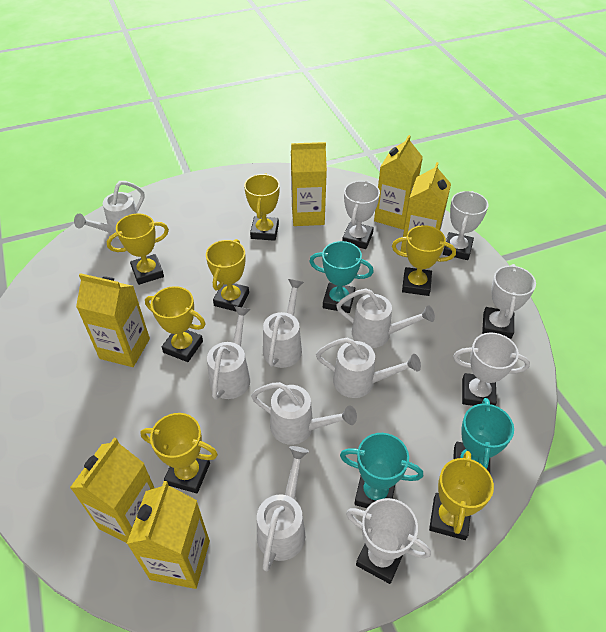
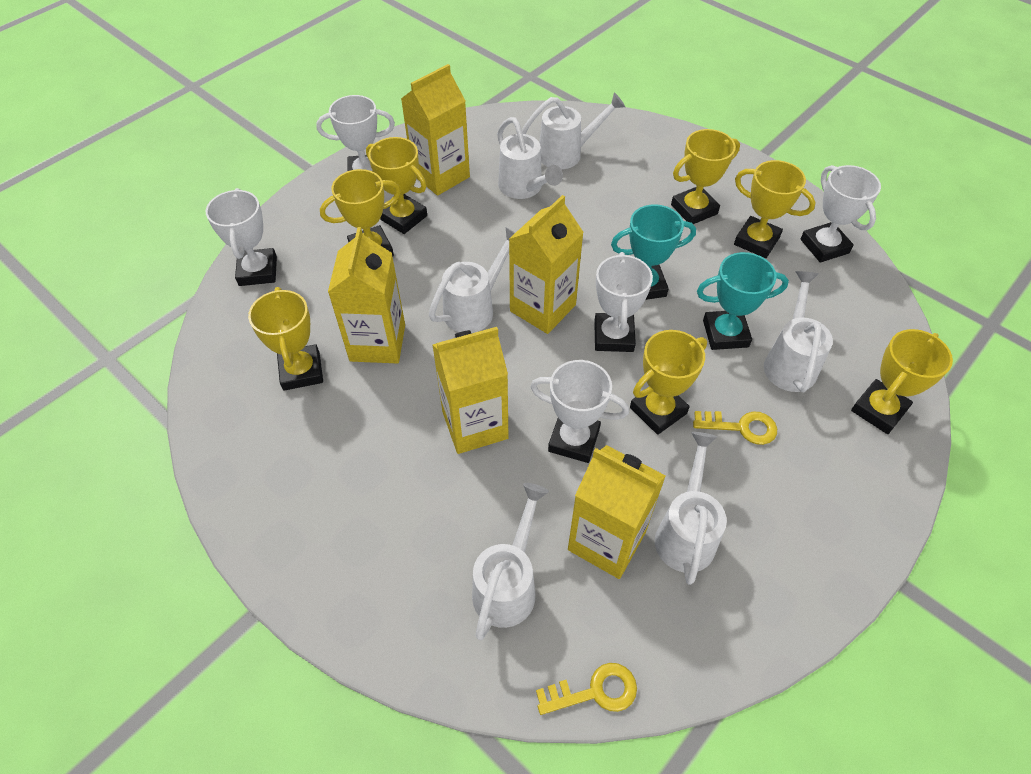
turquoise trophy: 3 -> 2
white watering can: 7 -> 6
yellow carton: 6 -> 5
yellow key: 0 -> 2

